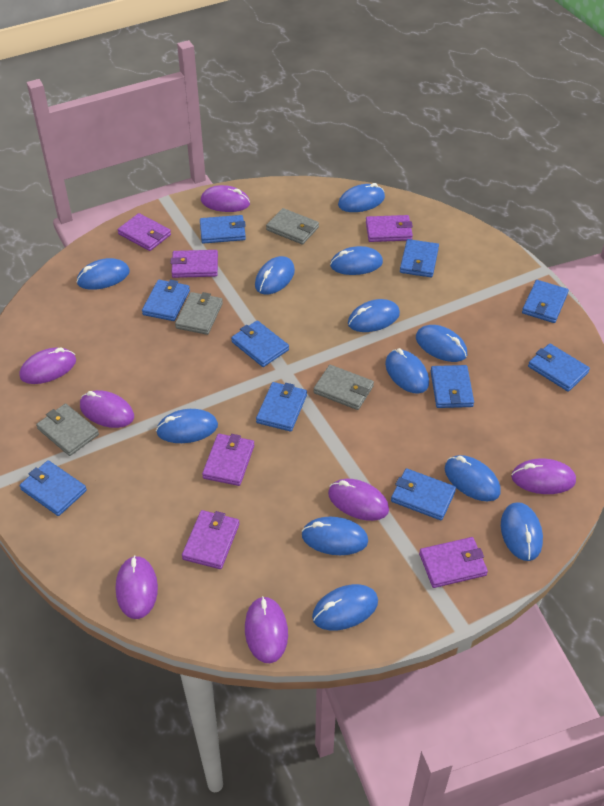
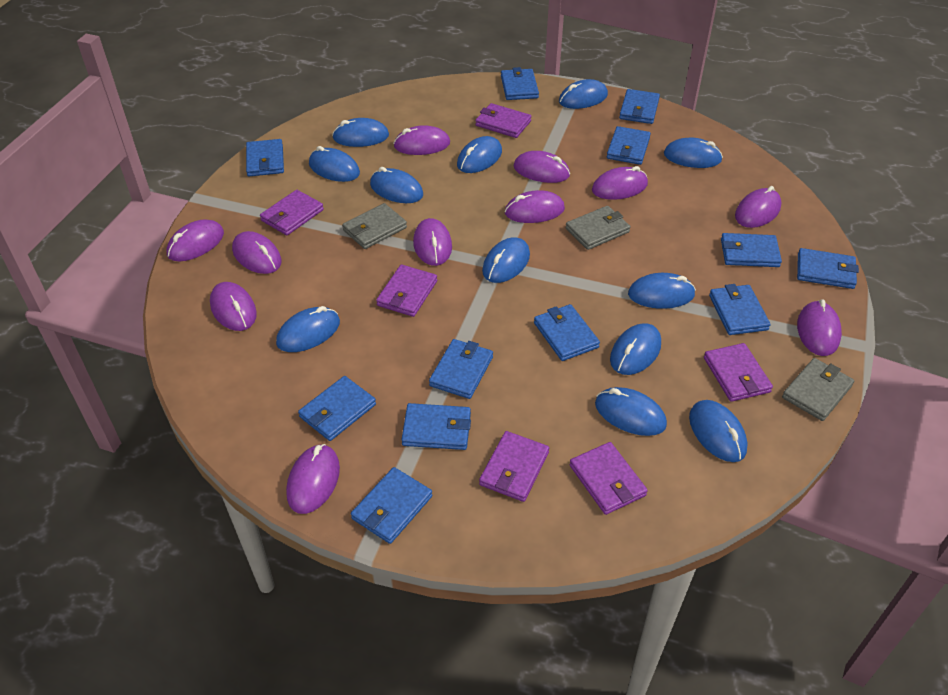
blue wallet: 10 -> 12
grey wallet: 4 -> 3
purple mouse: 7 -> 11

